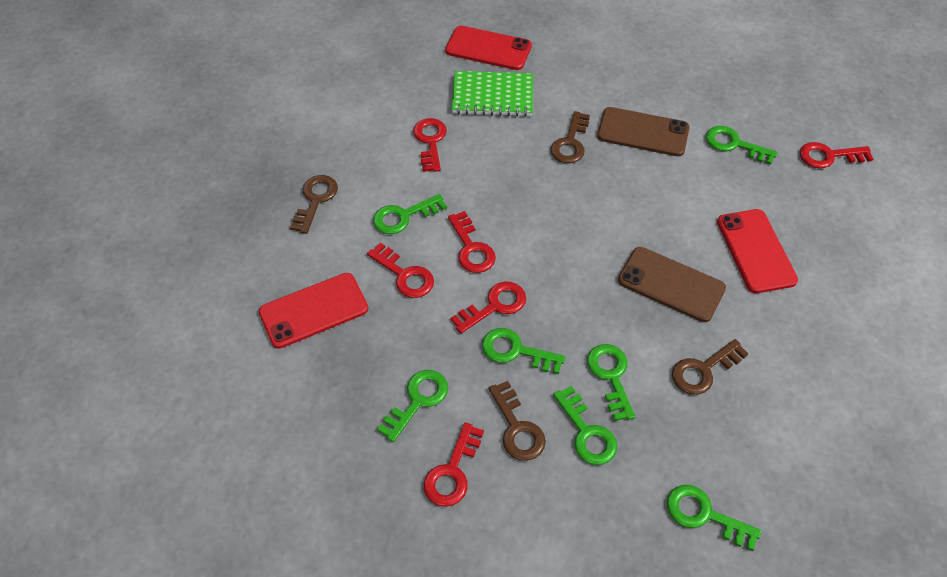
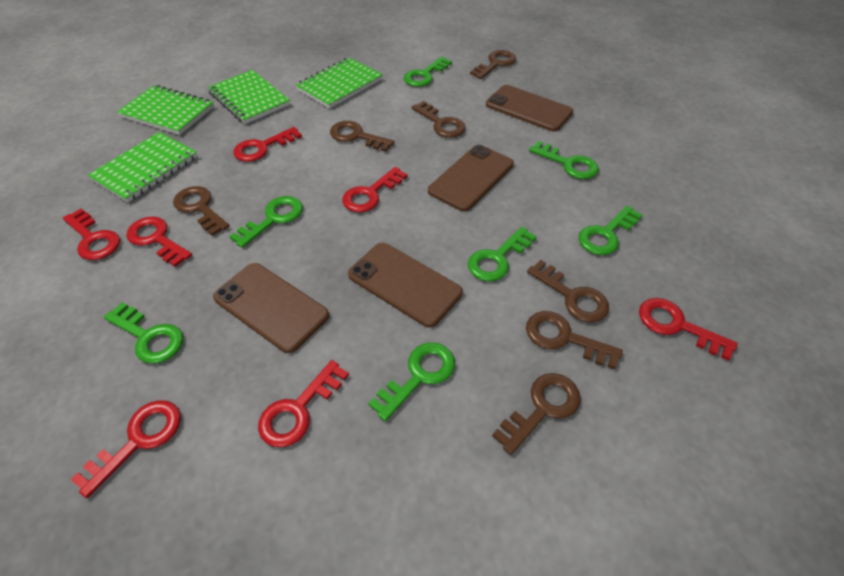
brown key: 4 -> 7
brown phone: 2 -> 4
green notebook: 1 -> 4
red key: 6 -> 7
red phone: 3 -> 0

